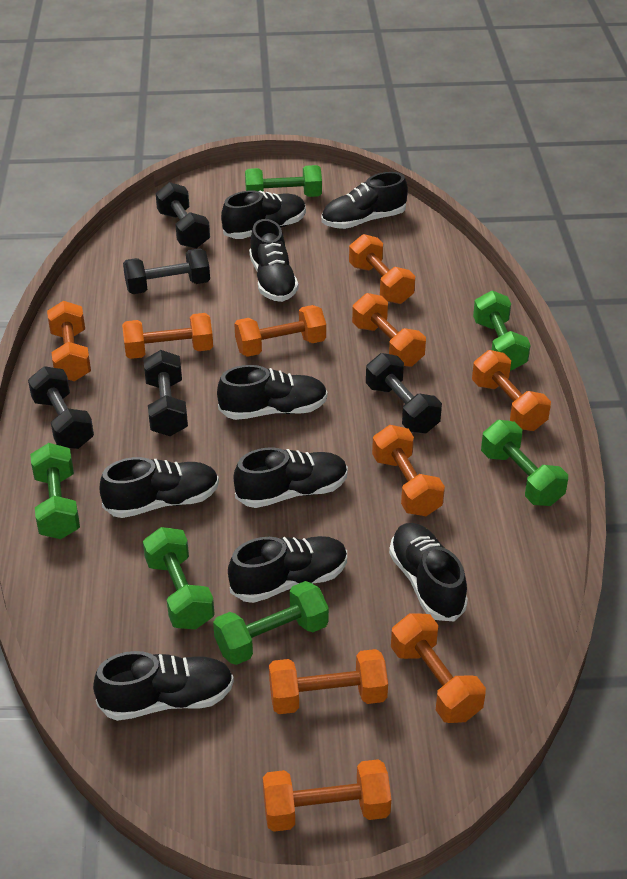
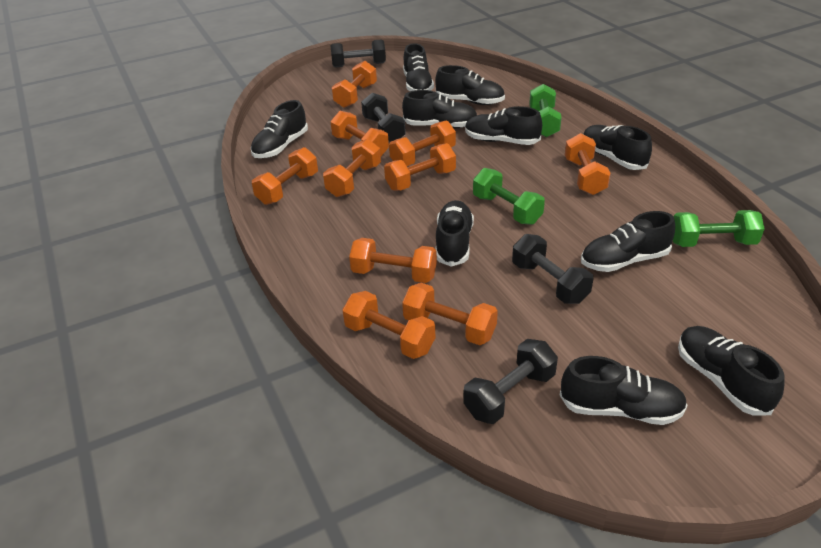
black dumbbell: 5 -> 4
black shoe: 9 -> 10
green dumbbell: 6 -> 3

